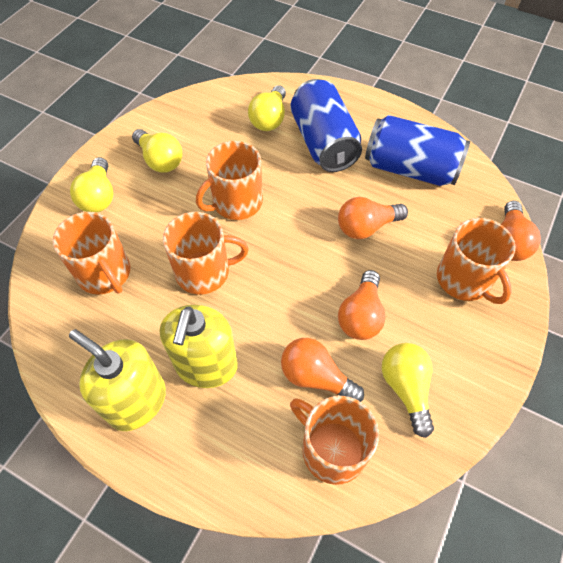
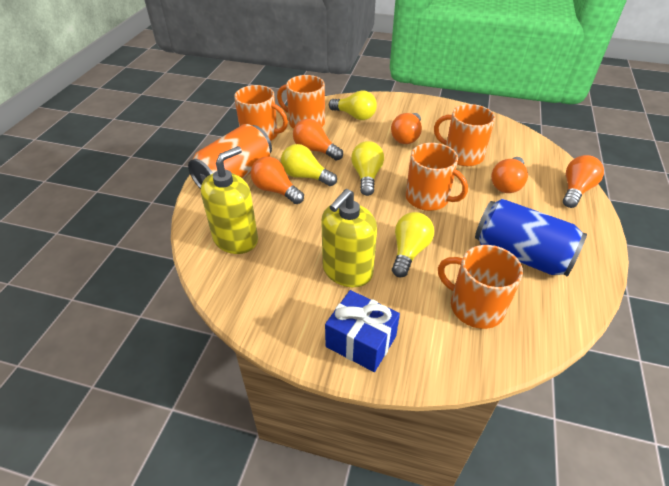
blue can: 2 -> 1
blue gift: 0 -> 1
orange can: 0 -> 1
orange light bulb: 4 -> 5

